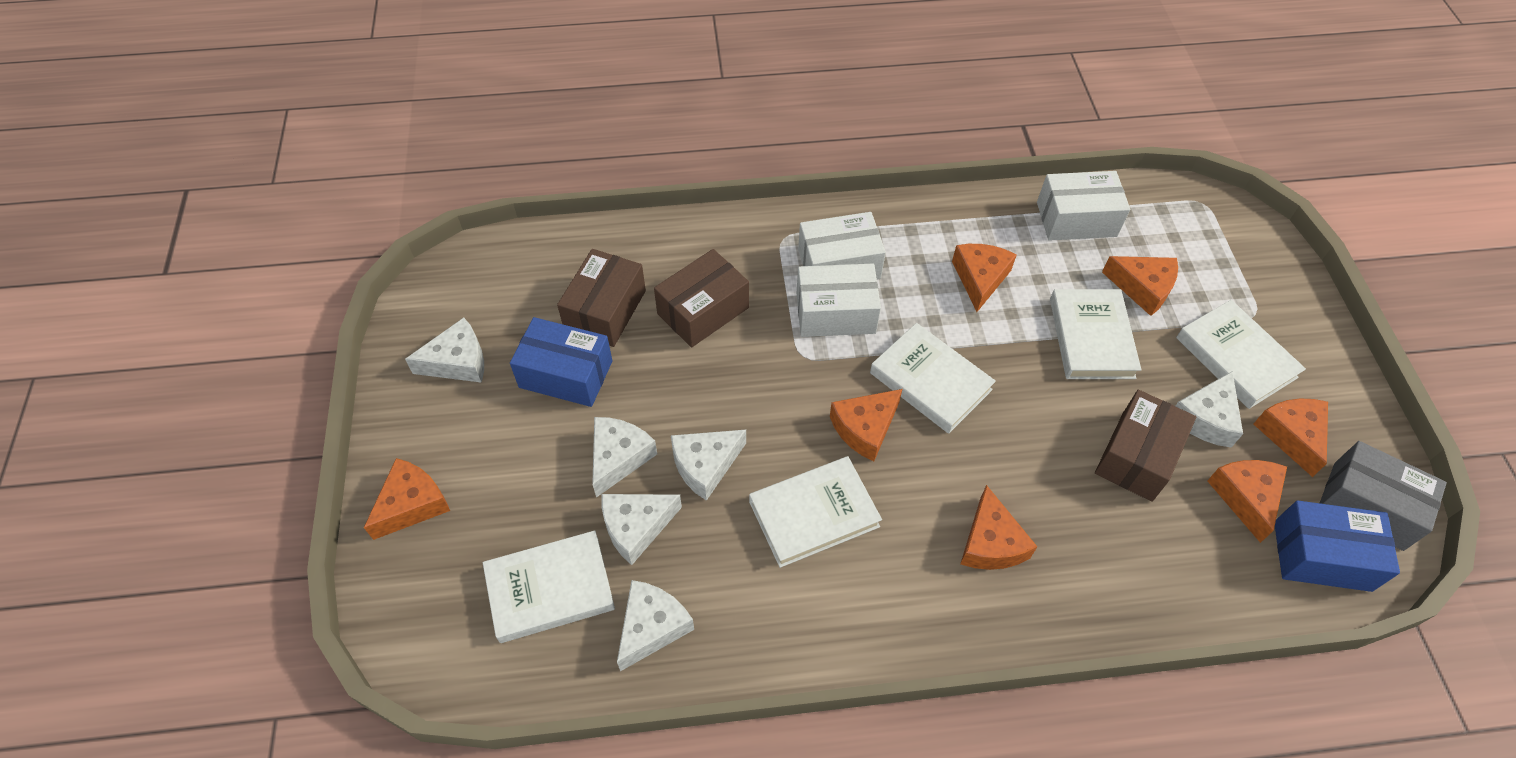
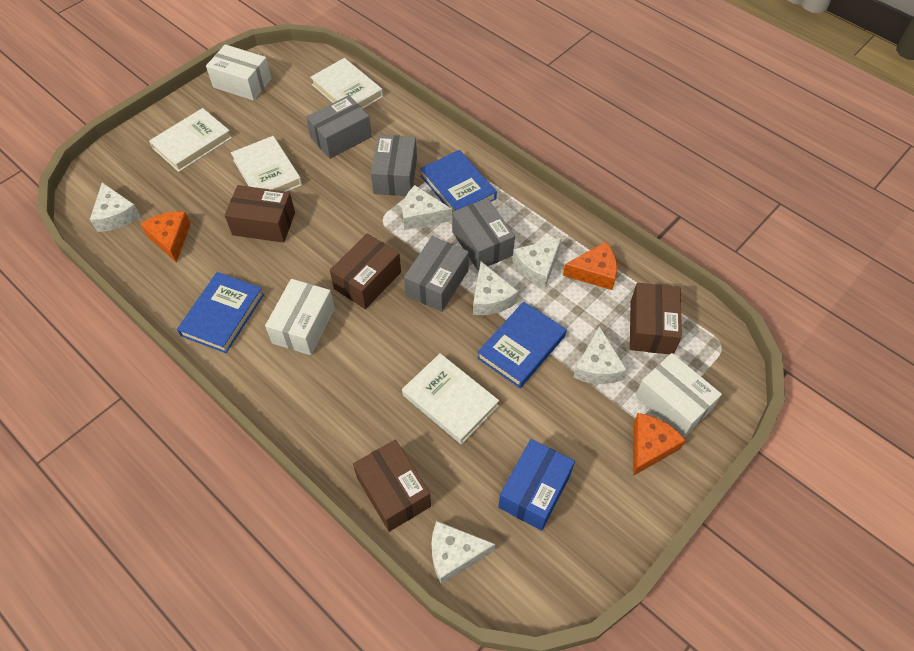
blue book: 0 -> 3
blue box: 2 -> 1
brown box: 3 -> 4
grey box: 1 -> 4
orange cheese: 7 -> 3
white book: 5 -> 4

